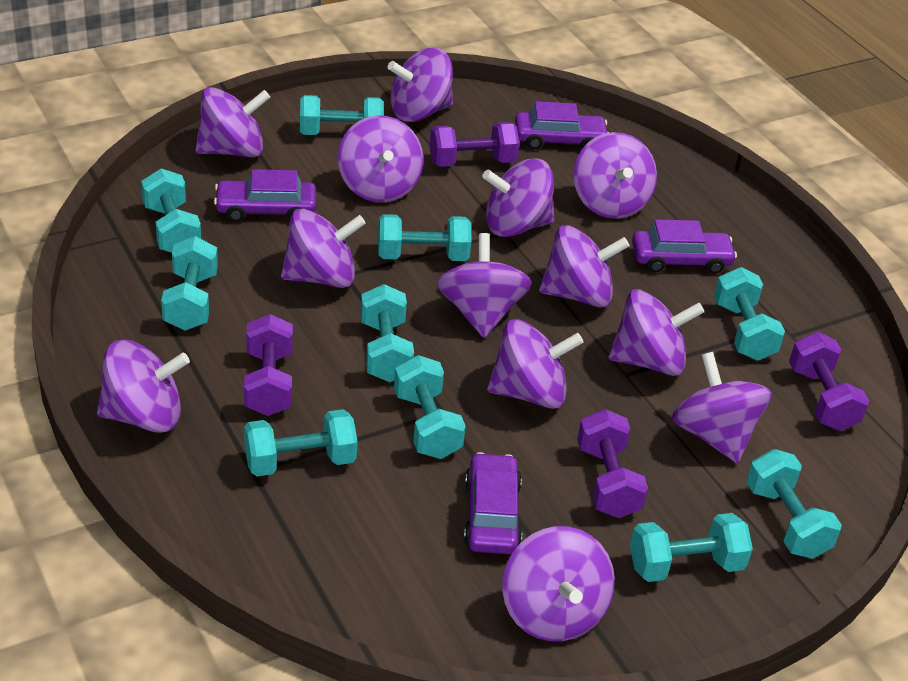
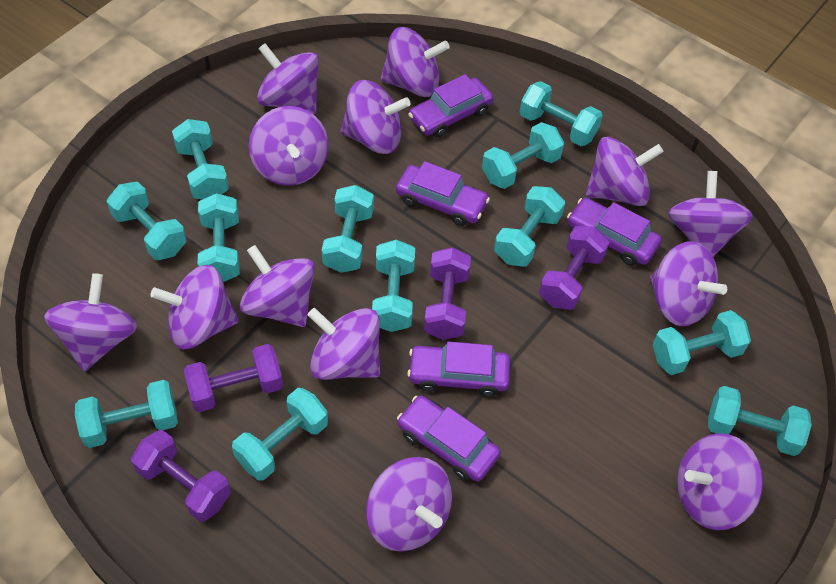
purple car: 4 -> 5
turquoise dumbbell: 10 -> 12

